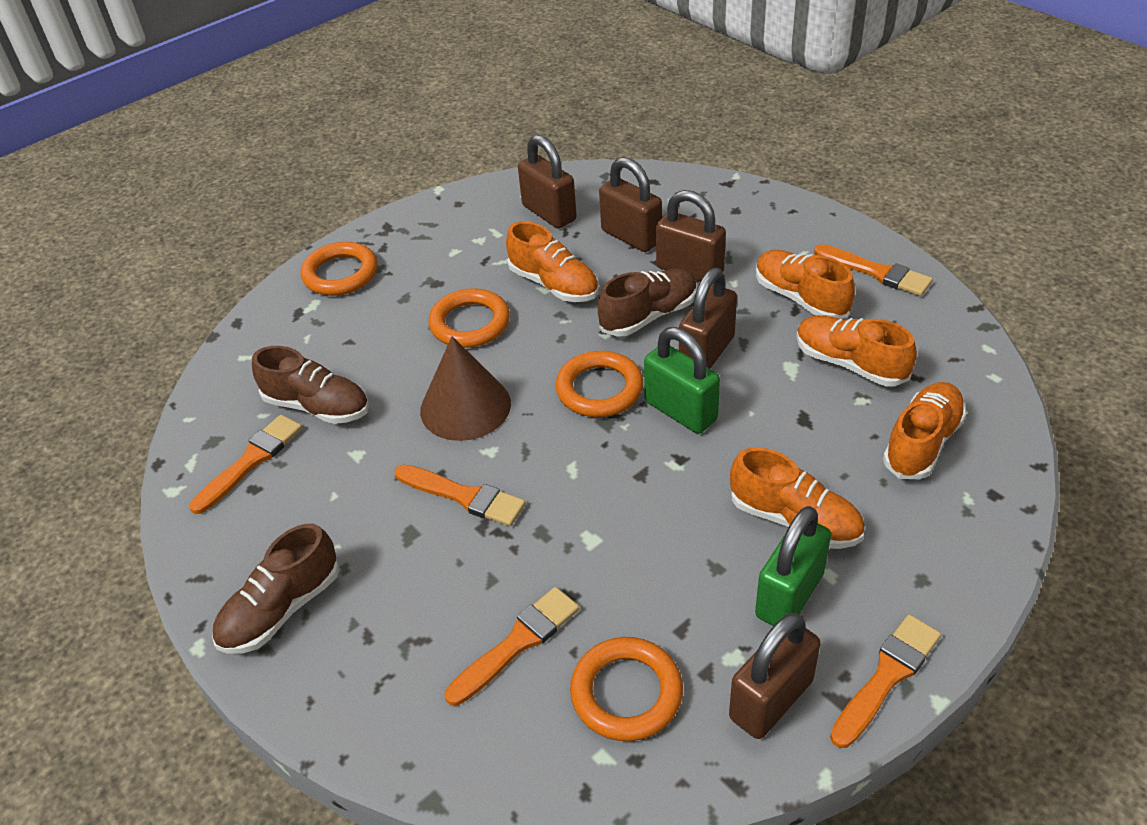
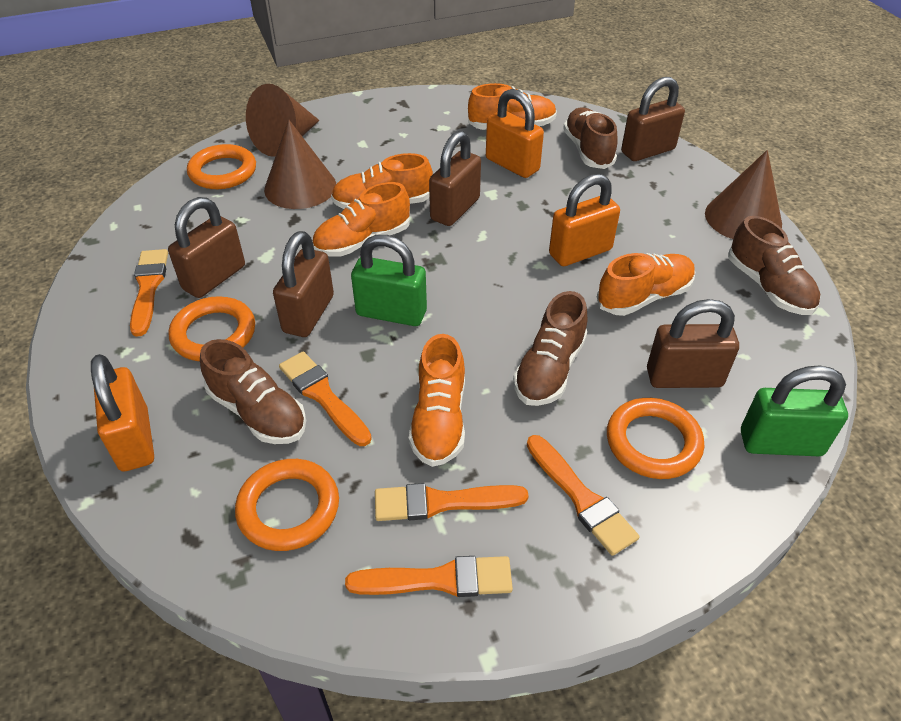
brown cone: 1 -> 3
brown shoe: 3 -> 4
orange padlock: 0 -> 3

